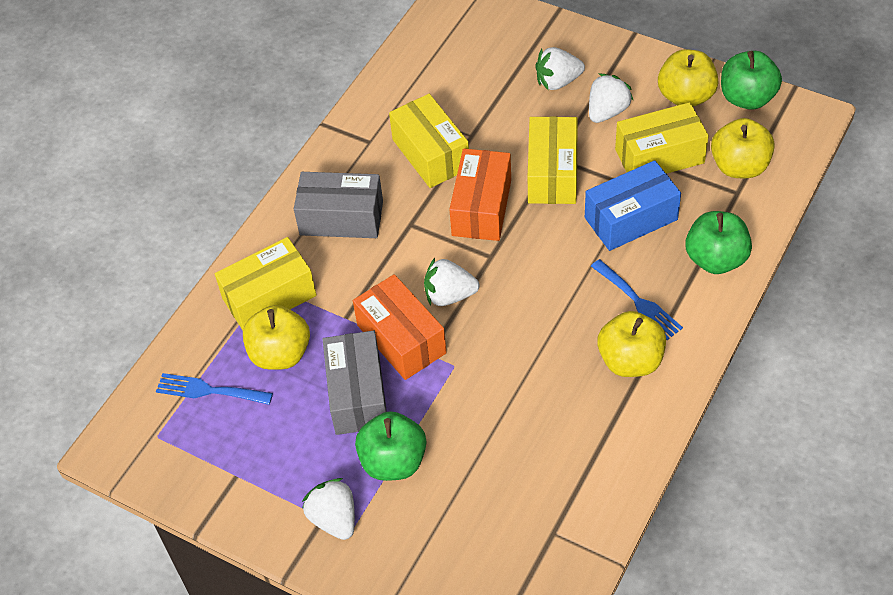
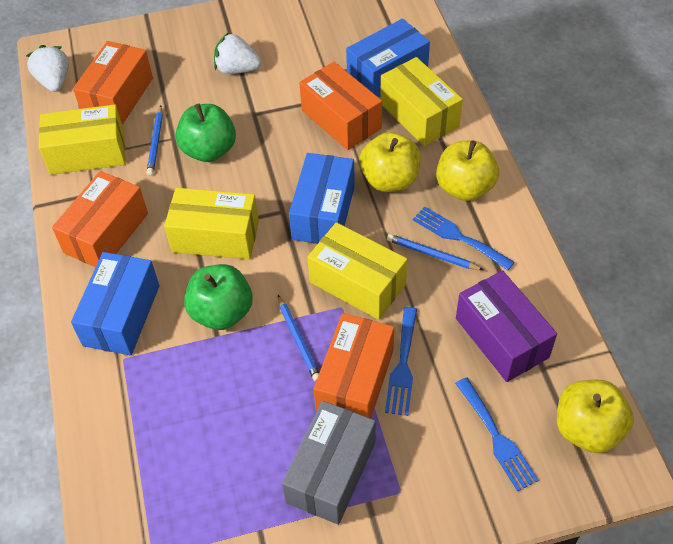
blue box: 1 -> 3
blue fork: 2 -> 3
blue pencil: 0 -> 3
green apple: 3 -> 2
grey box: 2 -> 1
orange box: 2 -> 4
purple box: 0 -> 1
white strawberry: 4 -> 2
yellow apple: 4 -> 3

